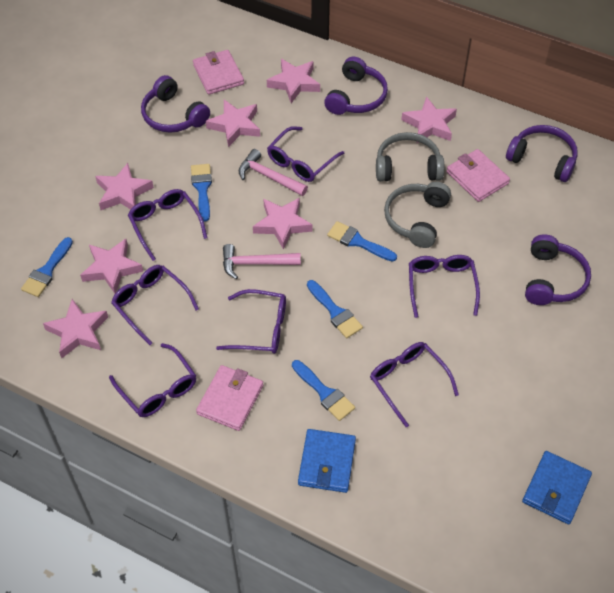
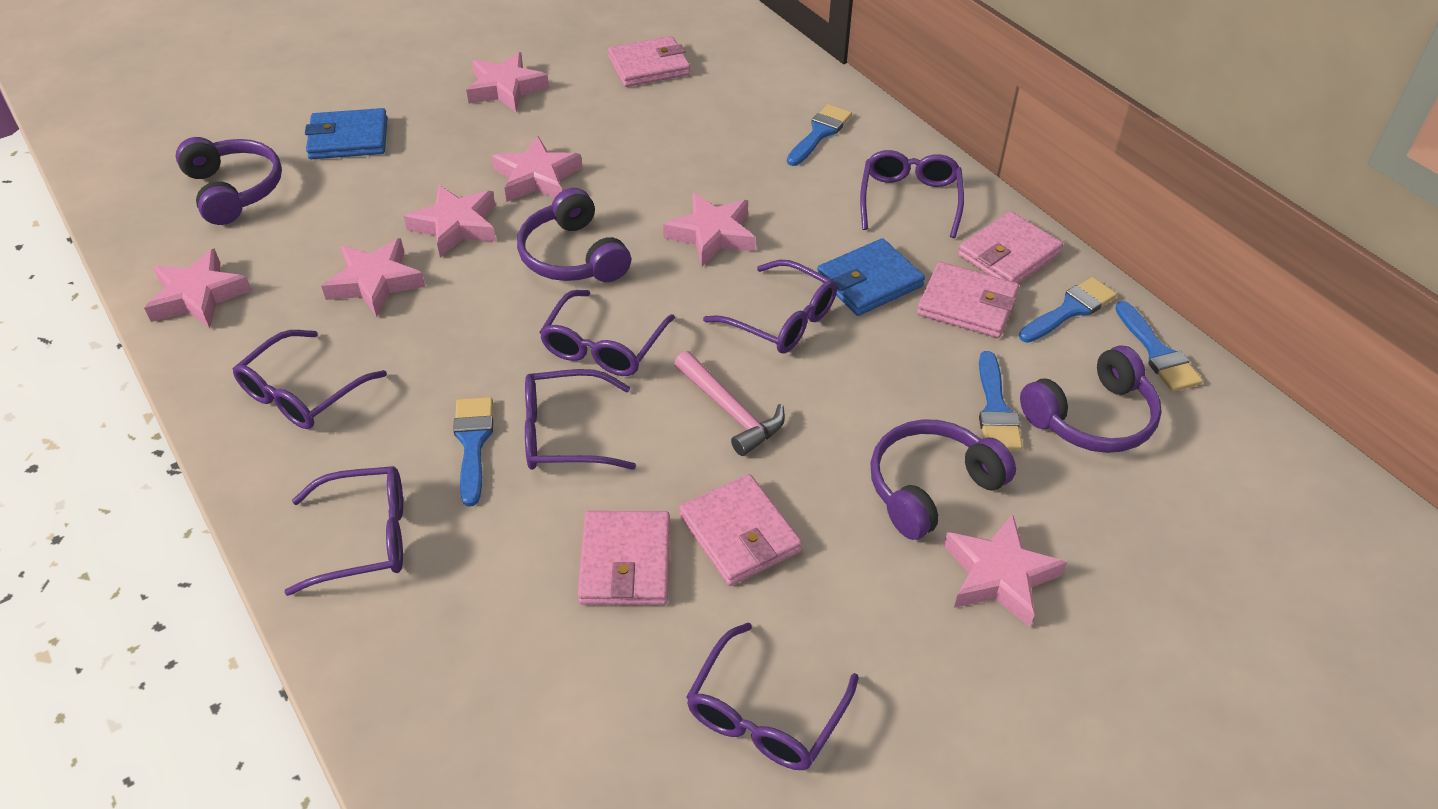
grey headphones: 2 -> 0
pink hammer: 2 -> 1
pink wallet: 3 -> 5

